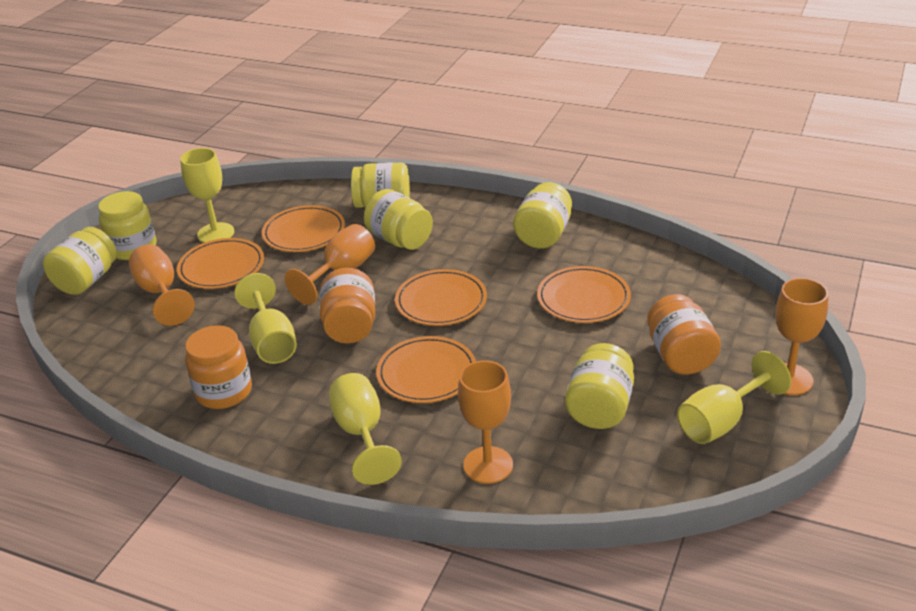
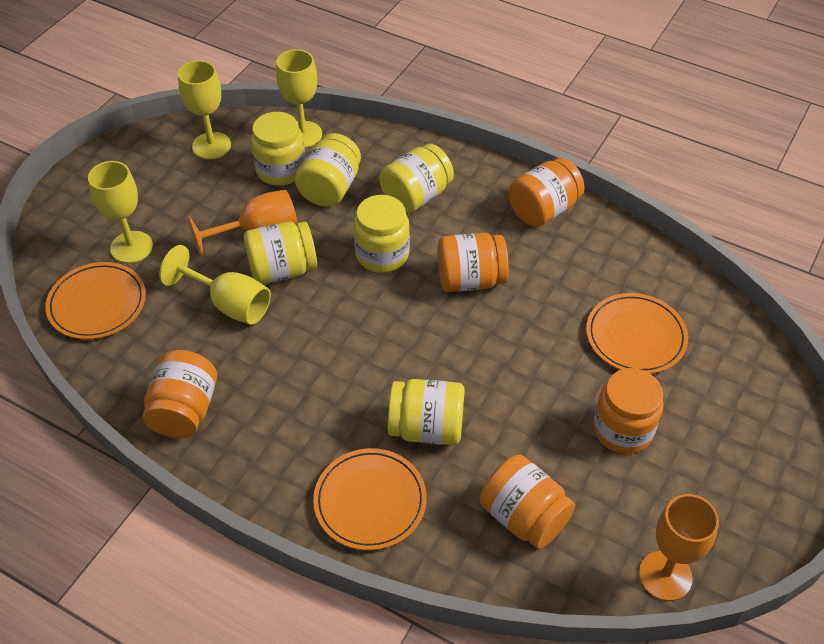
orange goblet: 4 -> 2
orange jar: 3 -> 5
orange plate: 5 -> 3

